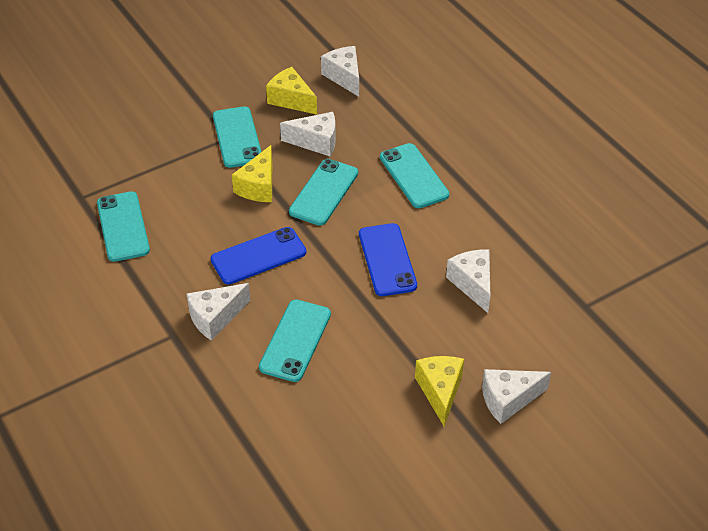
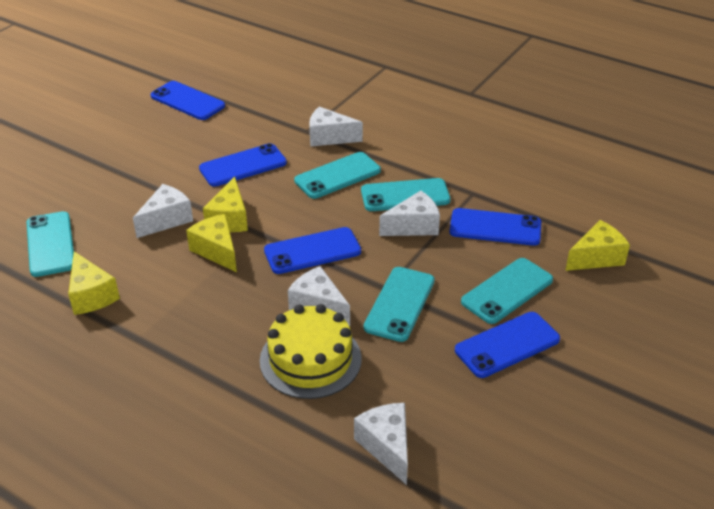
blue phone: 2 -> 5
yellow cake: 0 -> 1
yellow cheese: 3 -> 4

